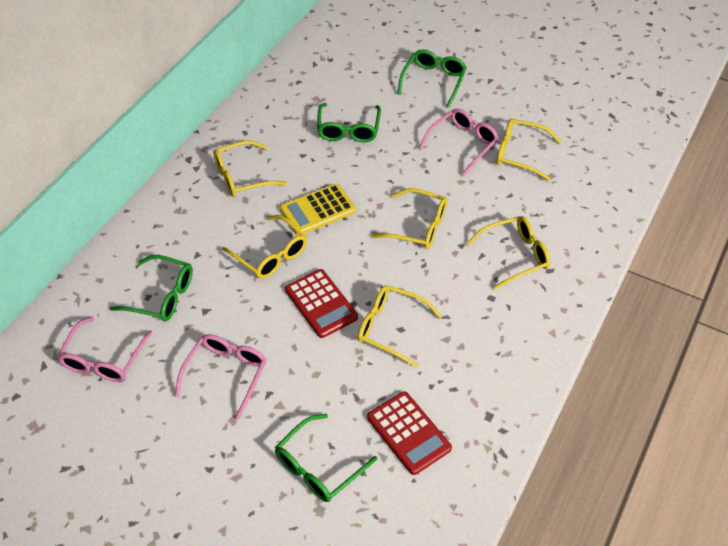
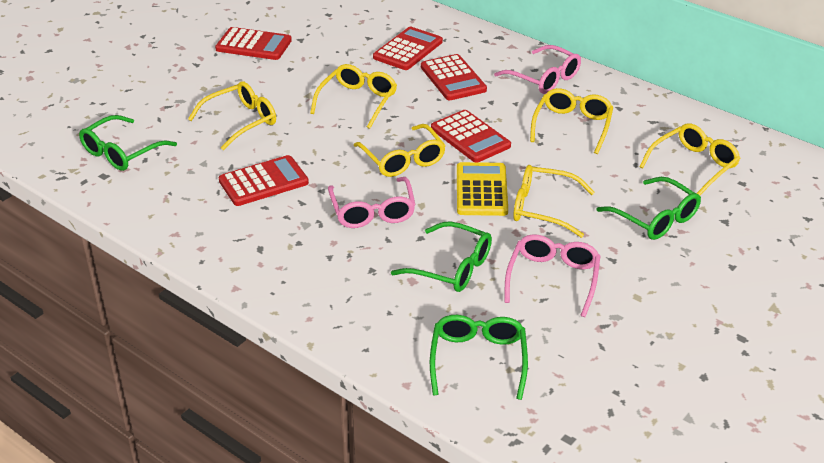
red calculator: 2 -> 5

